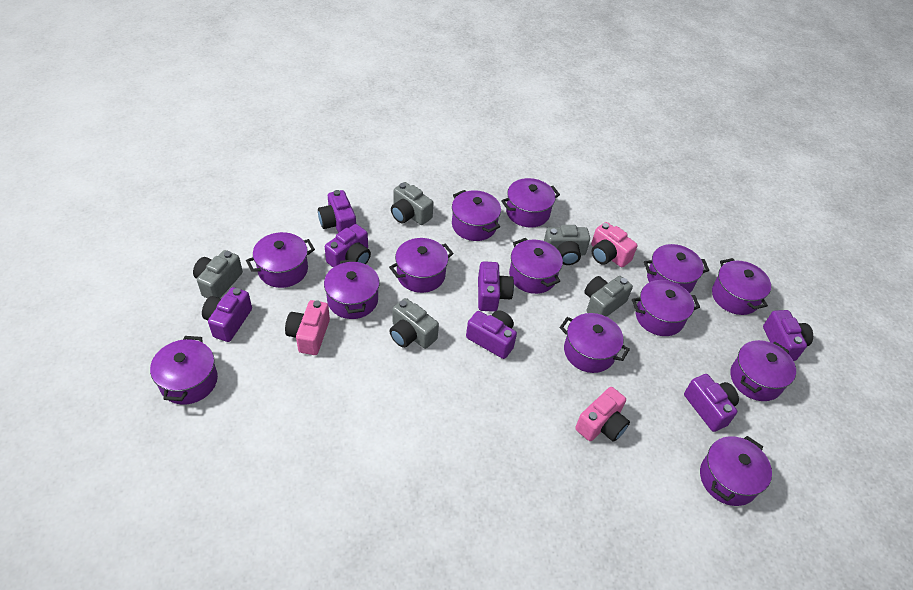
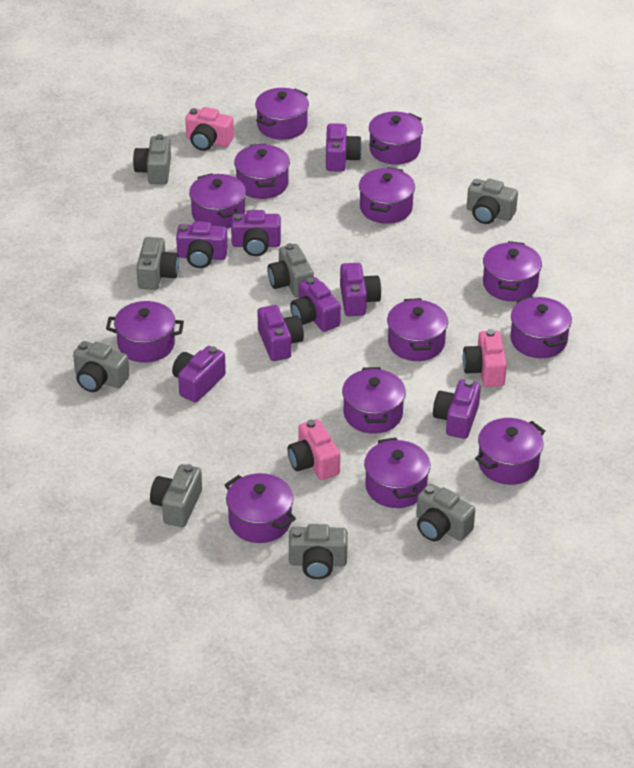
grey camera: 5 -> 8
purple camera: 7 -> 8

